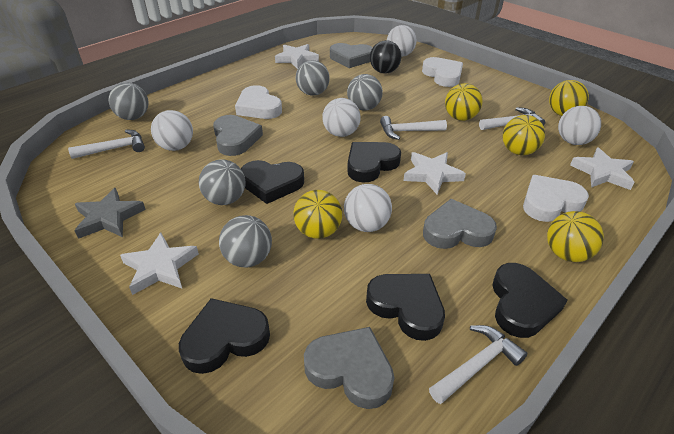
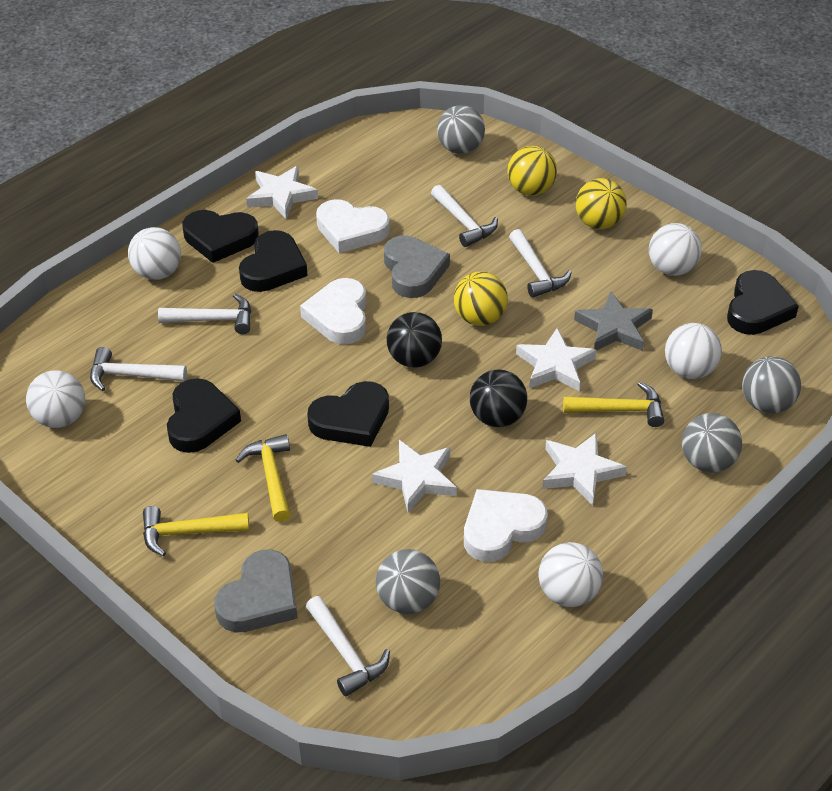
black ball: 1 -> 2
grey ball: 5 -> 4
grey heart: 4 -> 2
white hammer: 4 -> 5
yellow ball: 5 -> 3
yellow hammer: 0 -> 3

